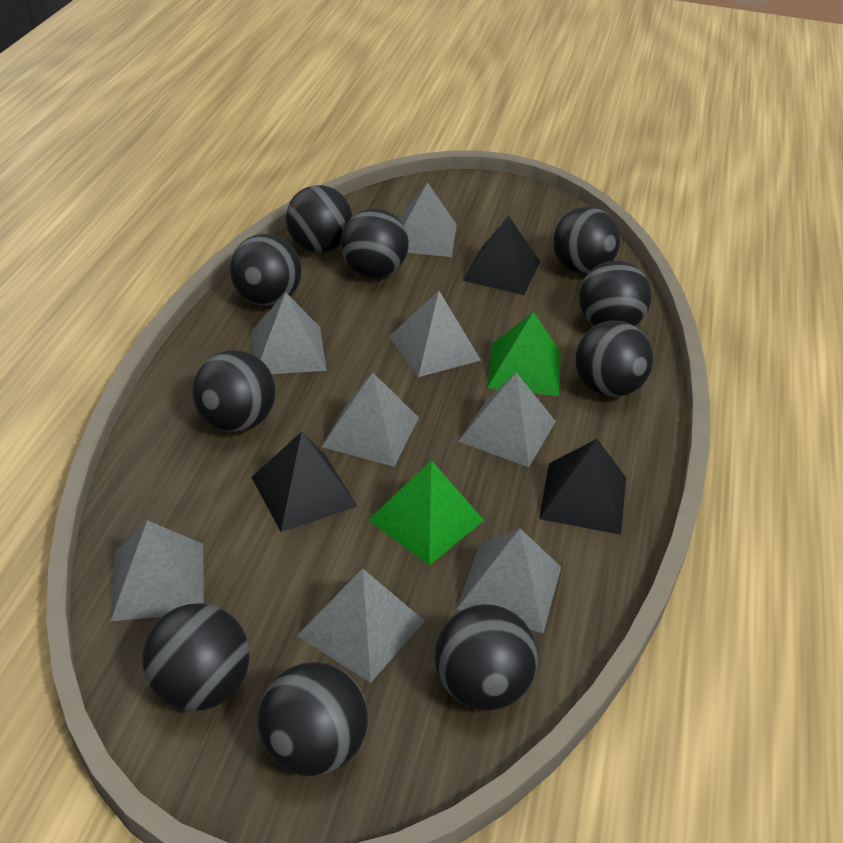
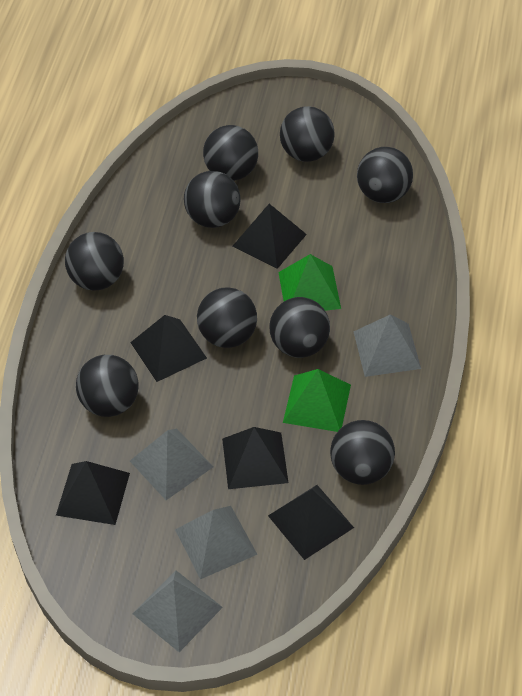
black ball: 10 -> 9
black pyramid: 3 -> 5
grey pyramid: 8 -> 4

